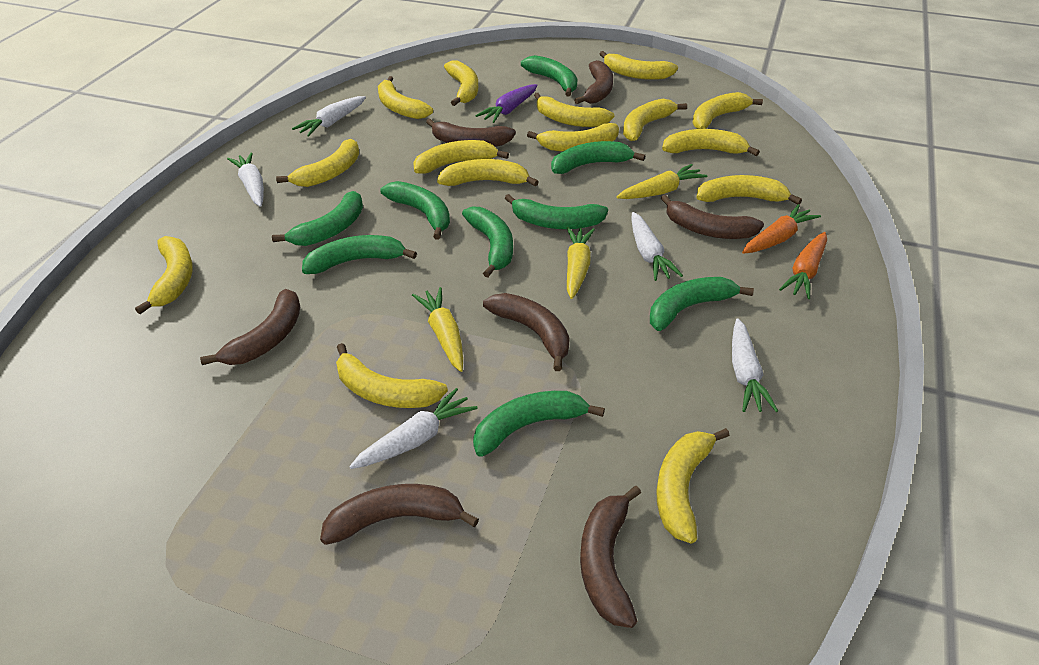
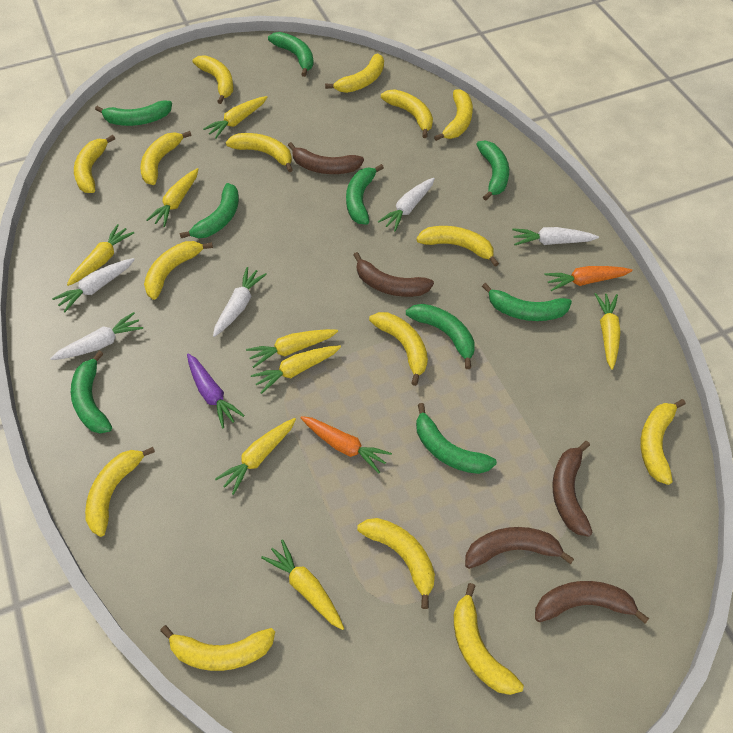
brown banana: 7 -> 5
yellow carrot: 3 -> 8

